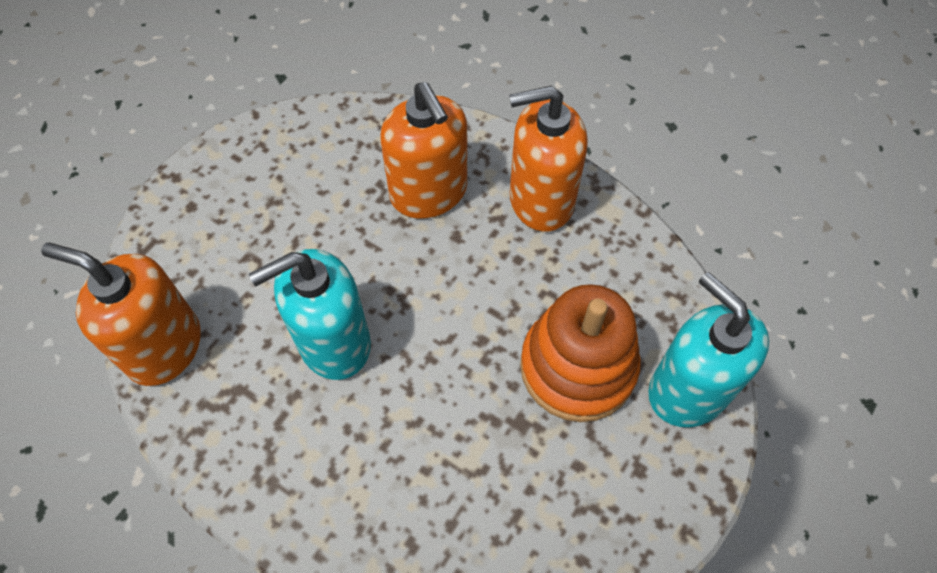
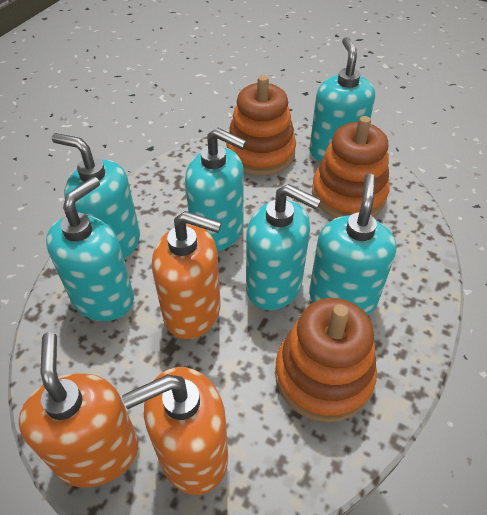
orange stacking toy: 1 -> 3
turquoise soap dispenser: 2 -> 6

